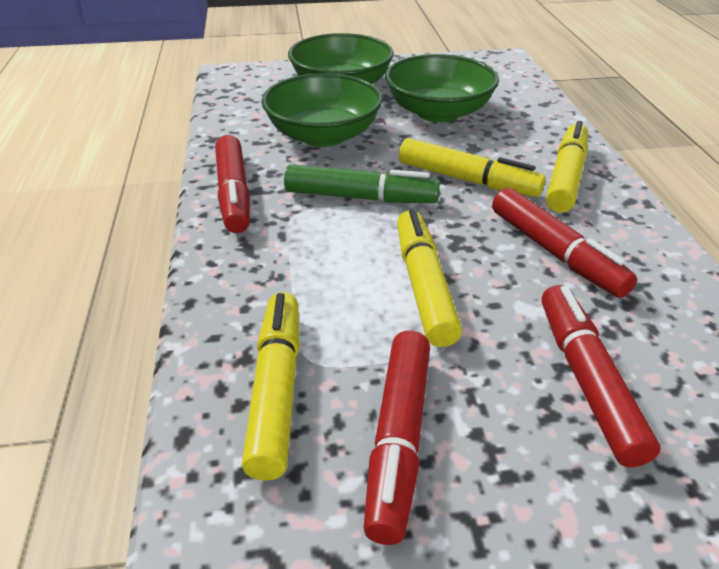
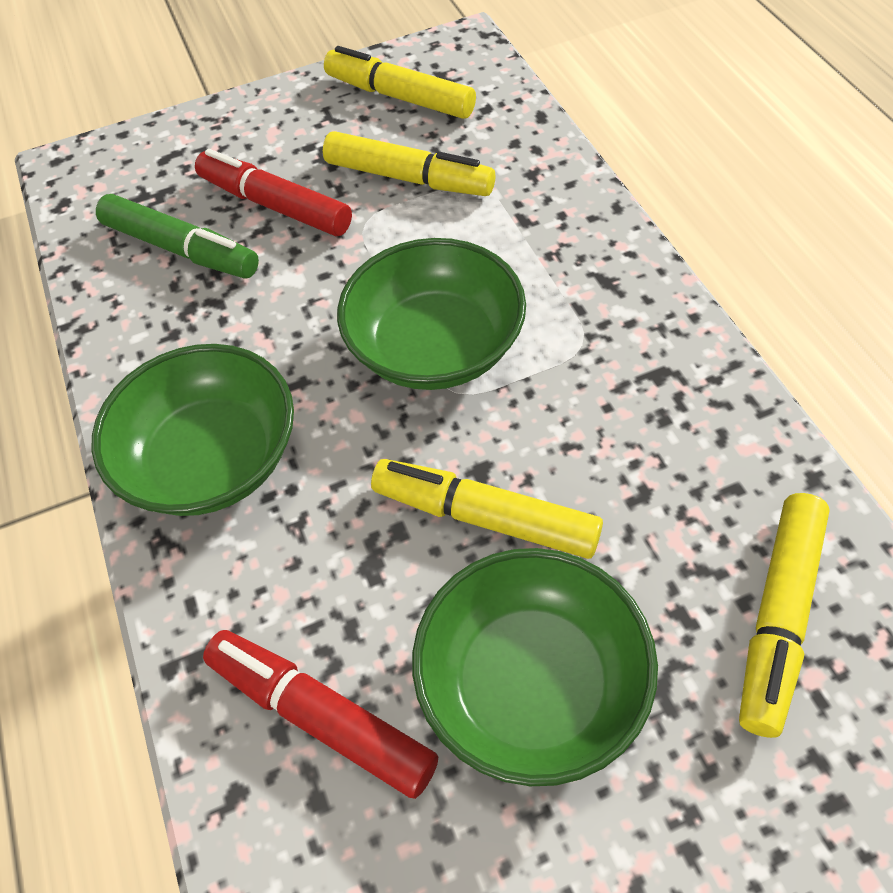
red marker: 4 -> 2

